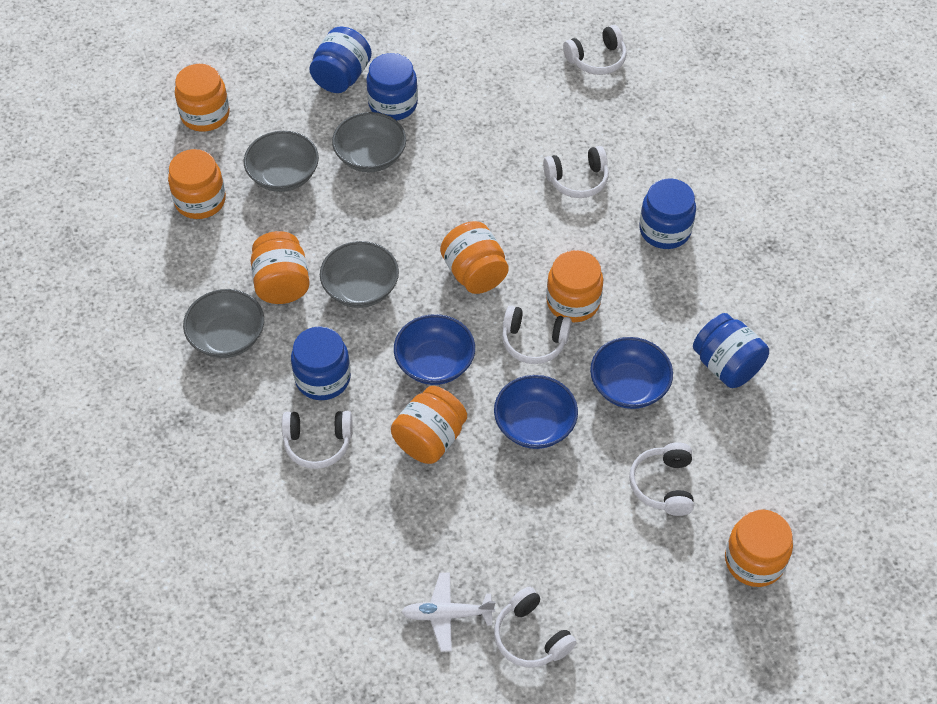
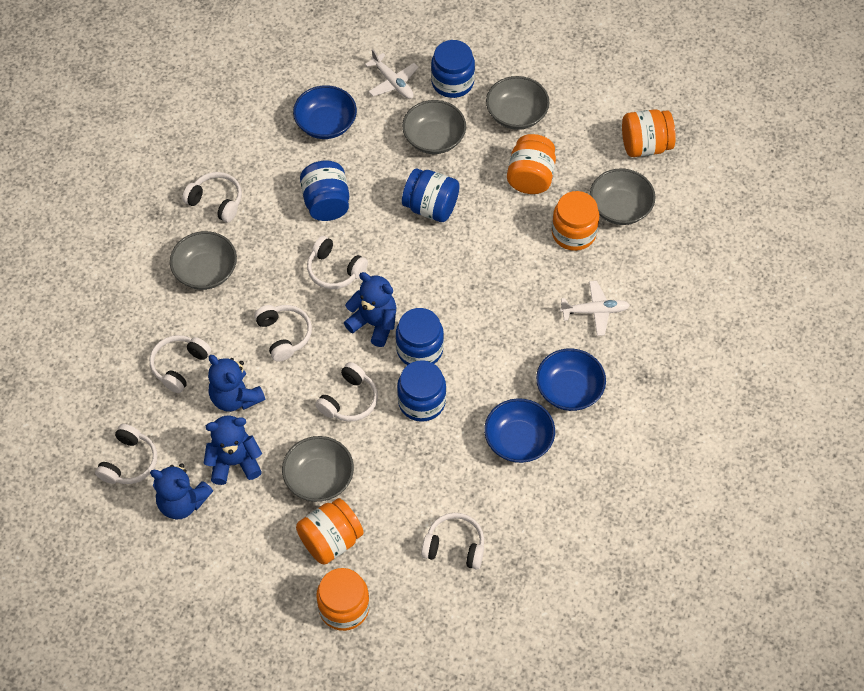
blue teddy bear: 0 -> 4
grey bowl: 4 -> 5
orange jar: 7 -> 5
white headphones: 6 -> 7
white plane: 1 -> 2

